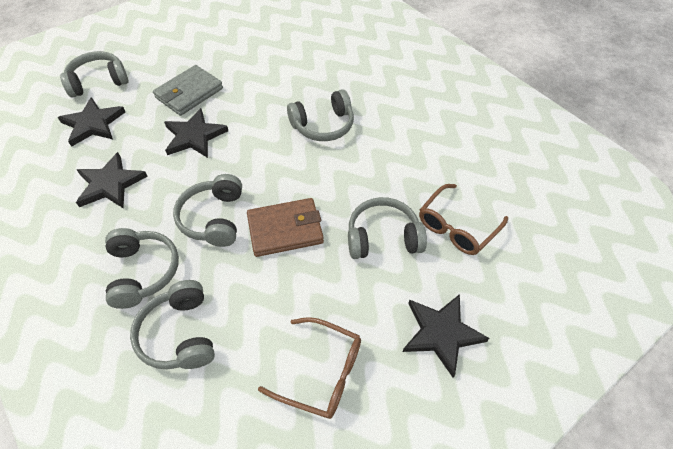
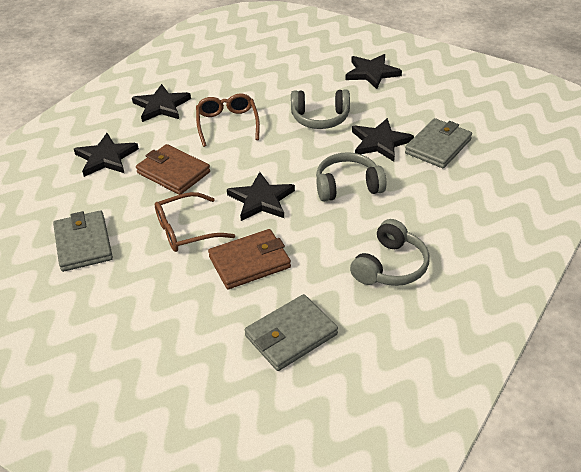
black star: 4 -> 5
brown wallet: 1 -> 2
grey headphones: 6 -> 3
grey wallet: 1 -> 3

